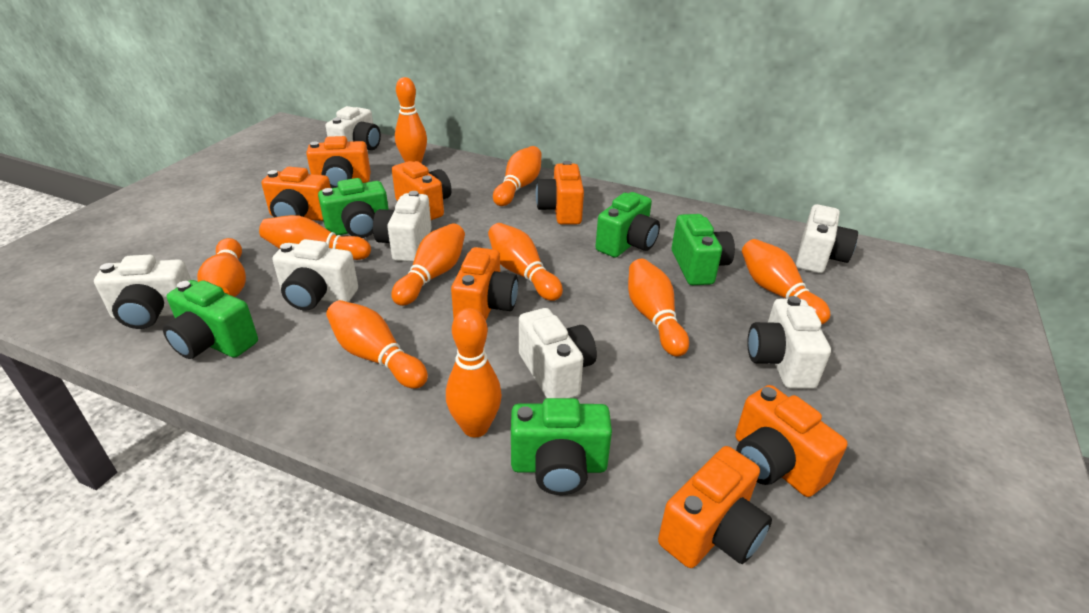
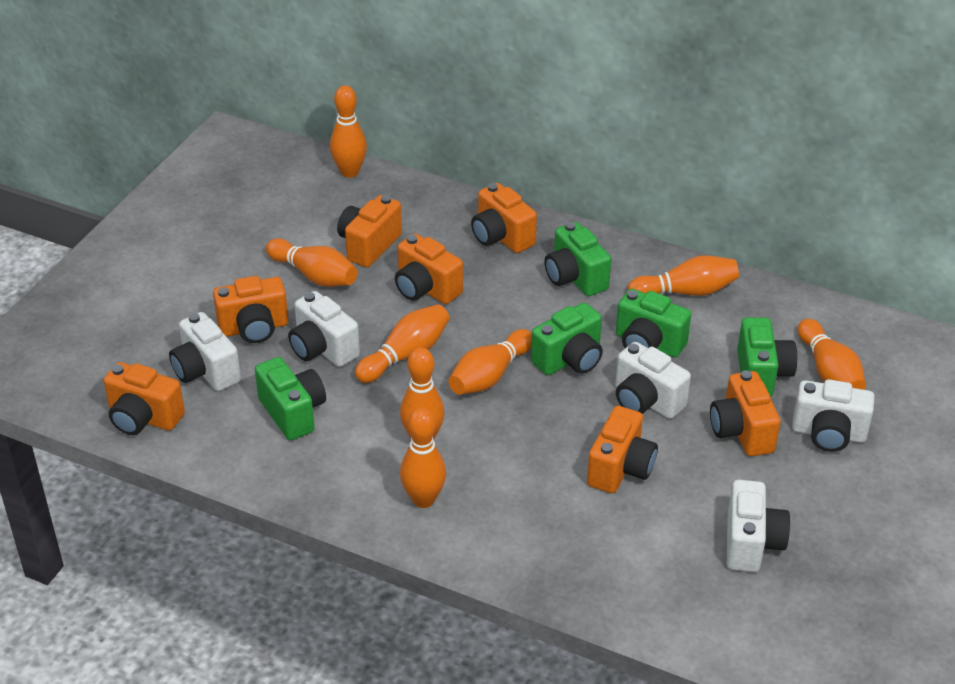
orange bowling pin: 10 -> 8
white camera: 7 -> 5

